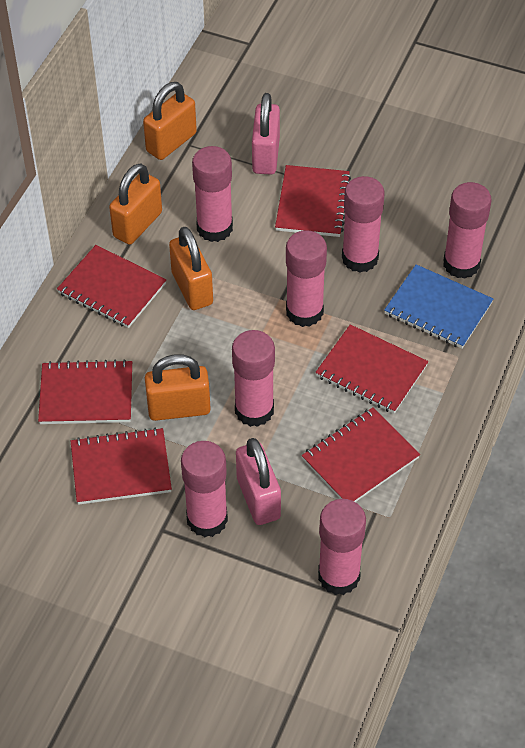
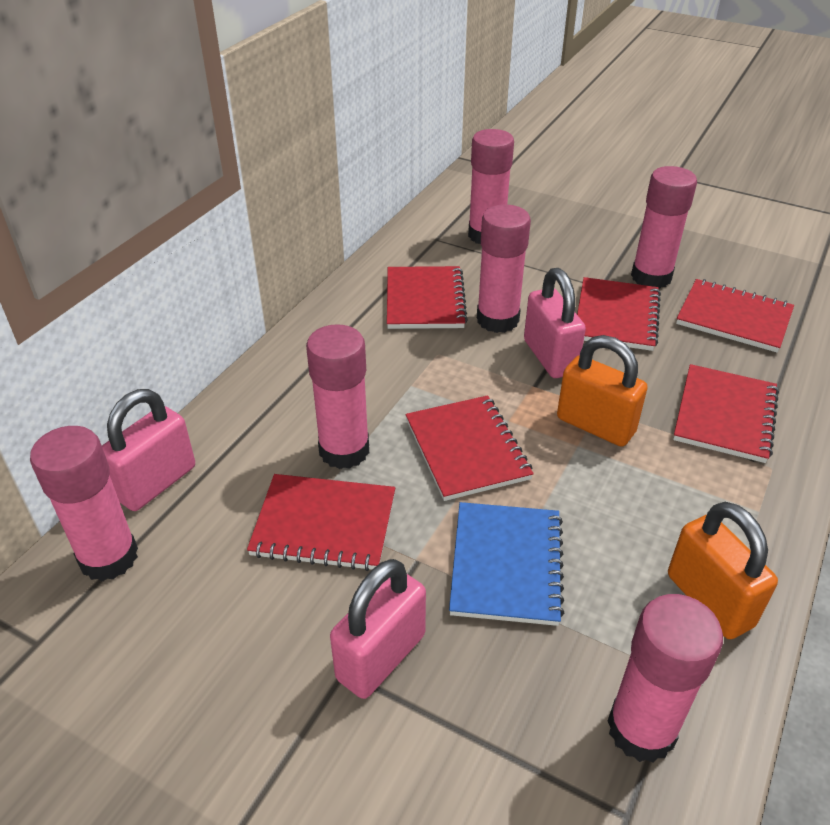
orange padlock: 4 -> 2
pink glue stick: 7 -> 6
pink padlock: 2 -> 3

